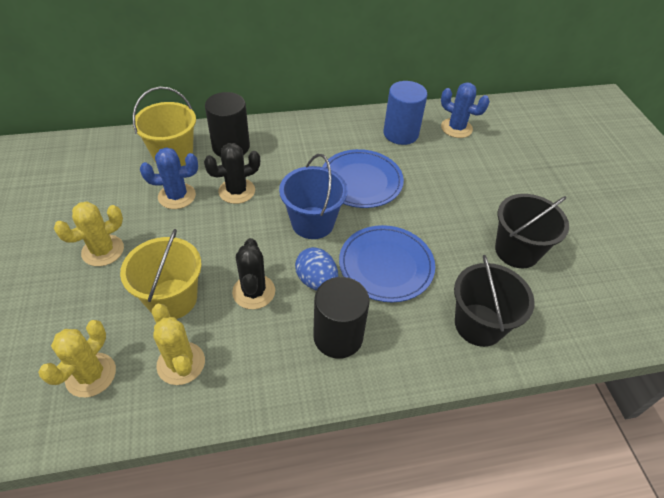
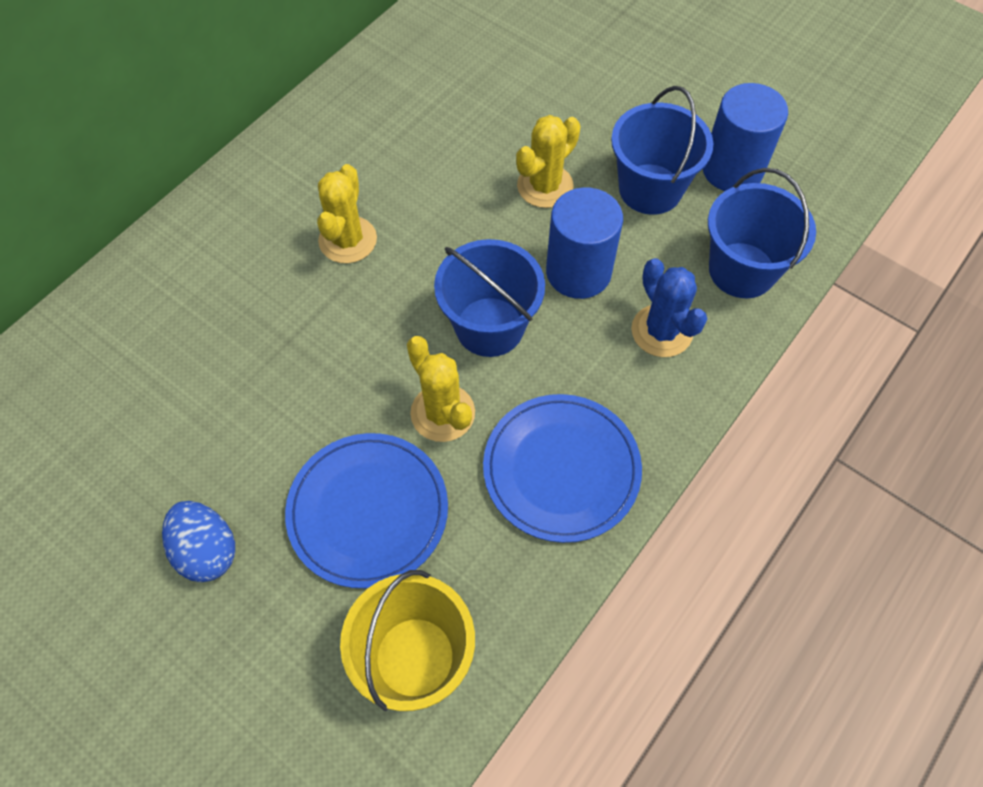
black bucket: 2 -> 0
black cactus: 2 -> 0
black cylinder: 2 -> 0
blue bucket: 1 -> 3
blue cactus: 2 -> 1
blue cylinder: 1 -> 2
yellow bucket: 2 -> 1

